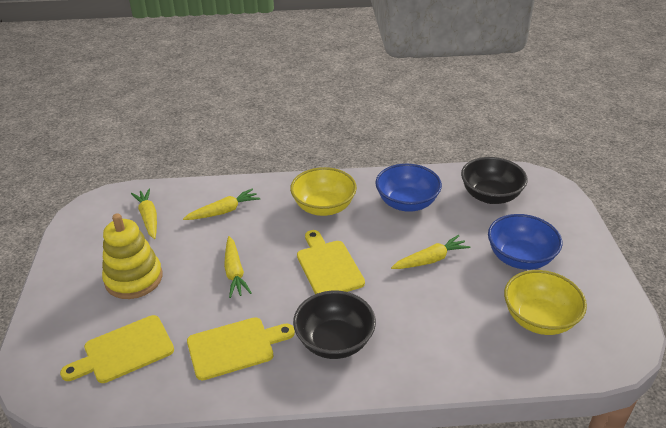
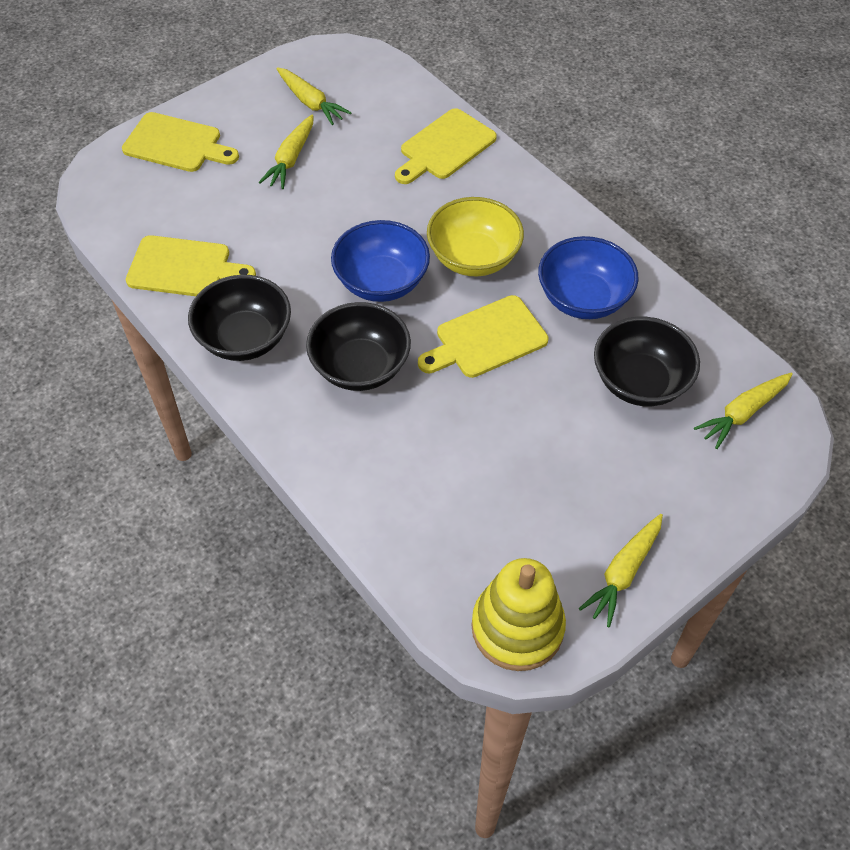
black bowl: 2 -> 3
yellow bowl: 2 -> 1
yellow cutting board: 3 -> 4

